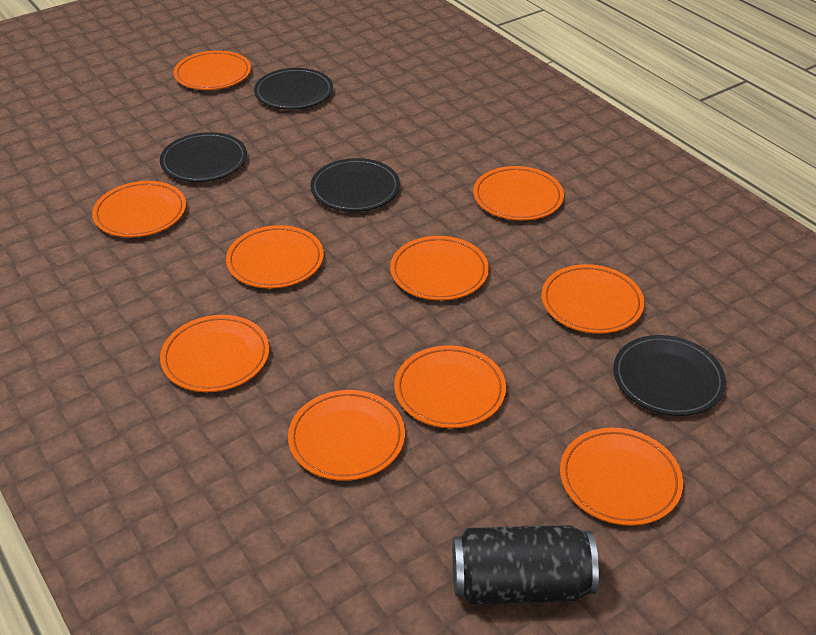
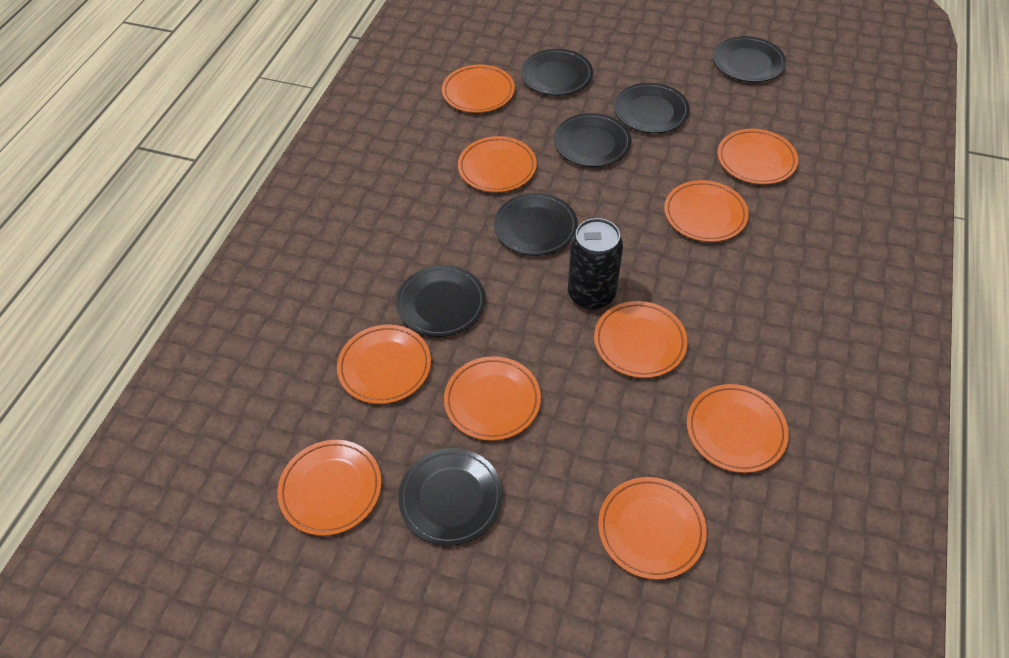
black plate: 4 -> 7

